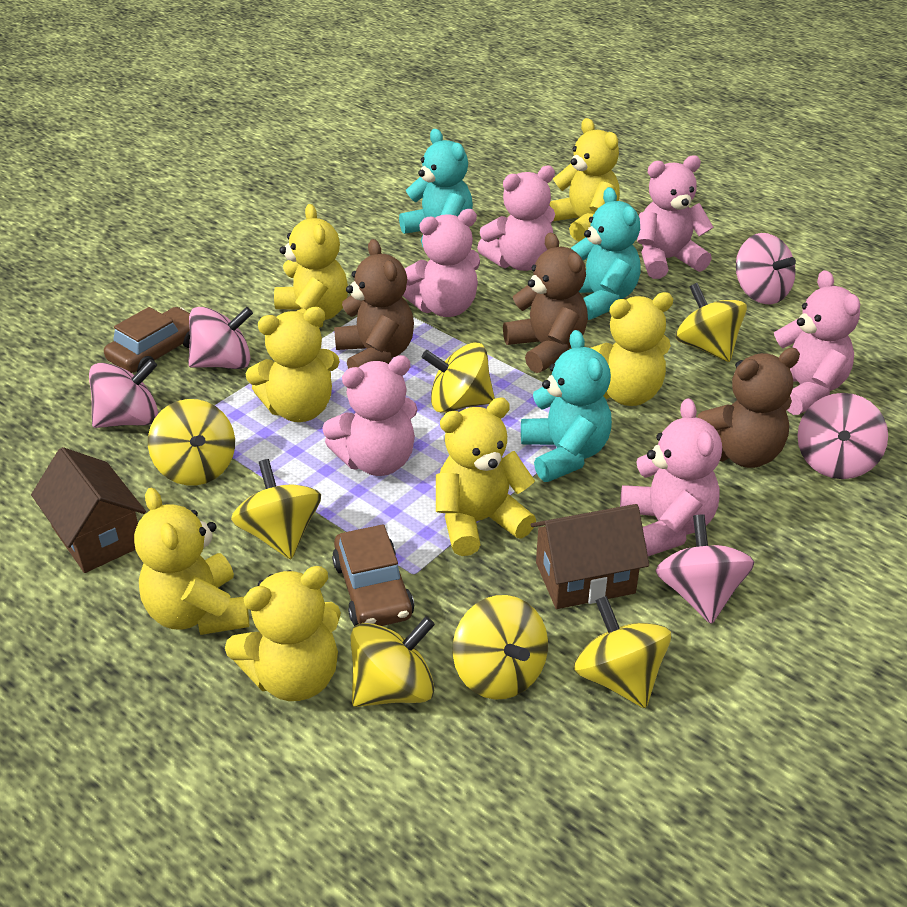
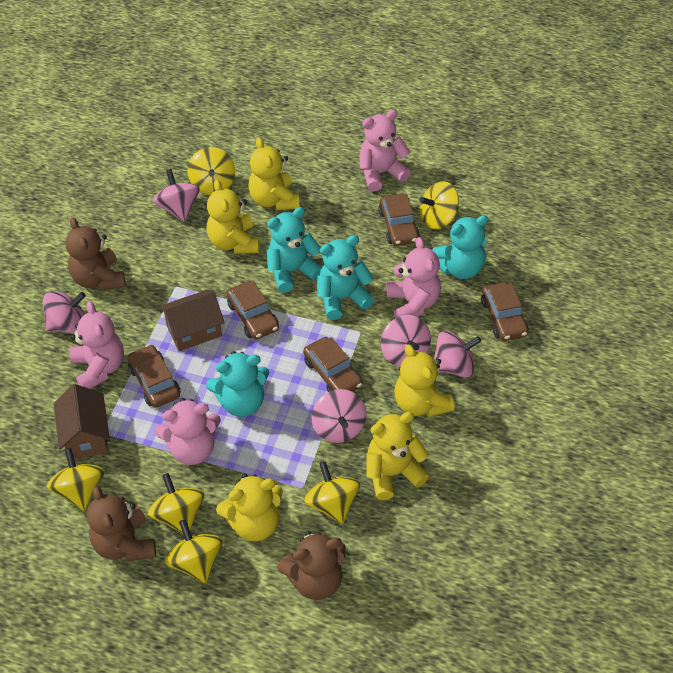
brown car: 2 -> 5
pink teddy bear: 6 -> 4
turquoise teddy bear: 3 -> 4
yellow spinning top: 7 -> 6
yellow teddy bear: 7 -> 5

